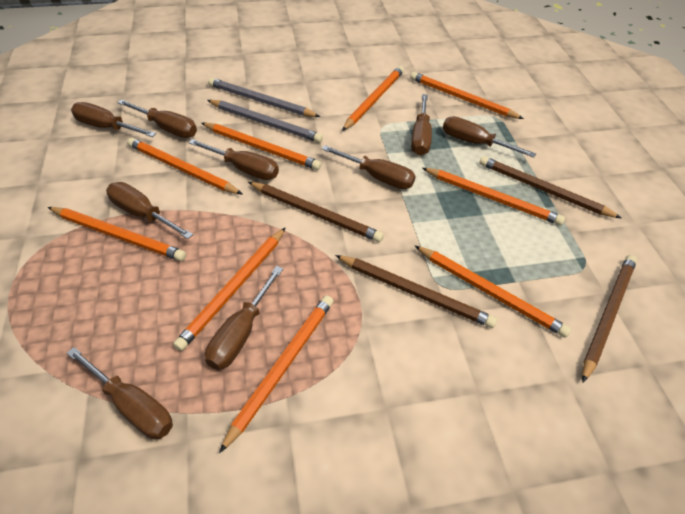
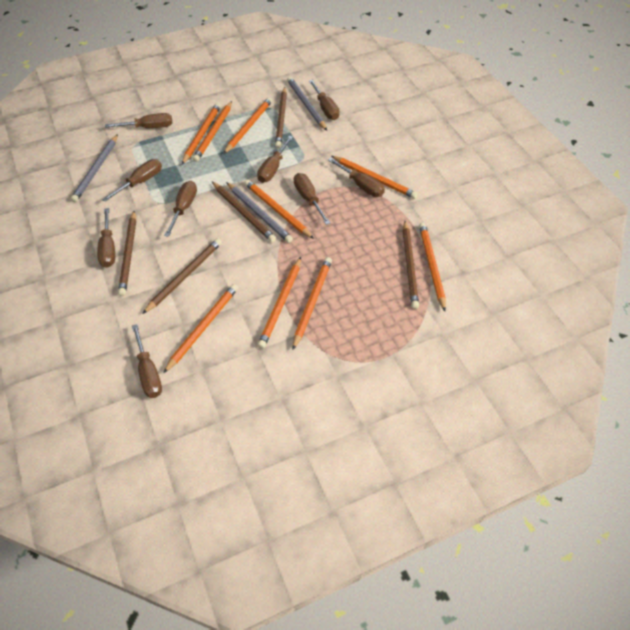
brown pencil: 4 -> 5
grey pencil: 2 -> 3

